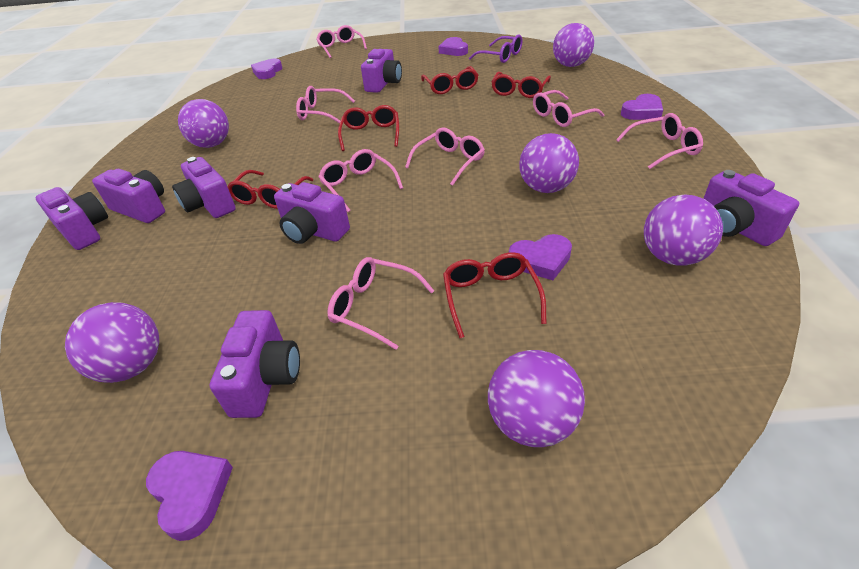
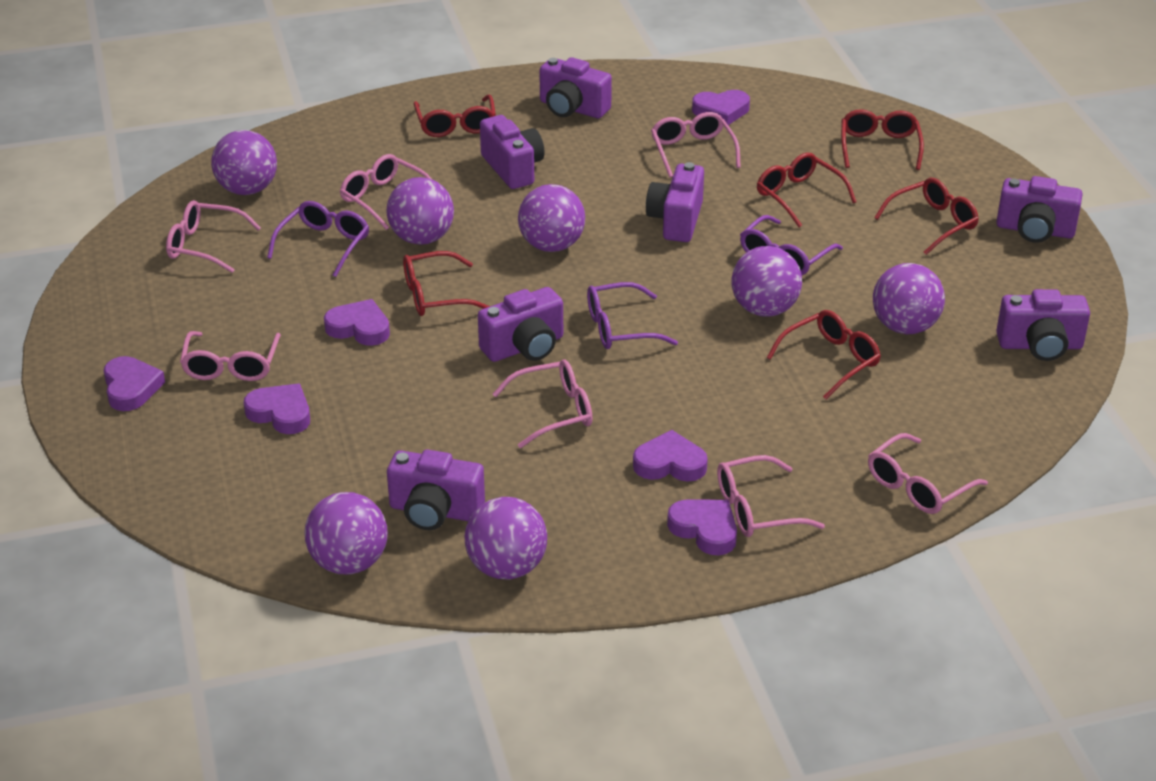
purple ball: 6 -> 7
purple glasses: 1 -> 3
purple heart: 5 -> 6
red glasses: 5 -> 6

